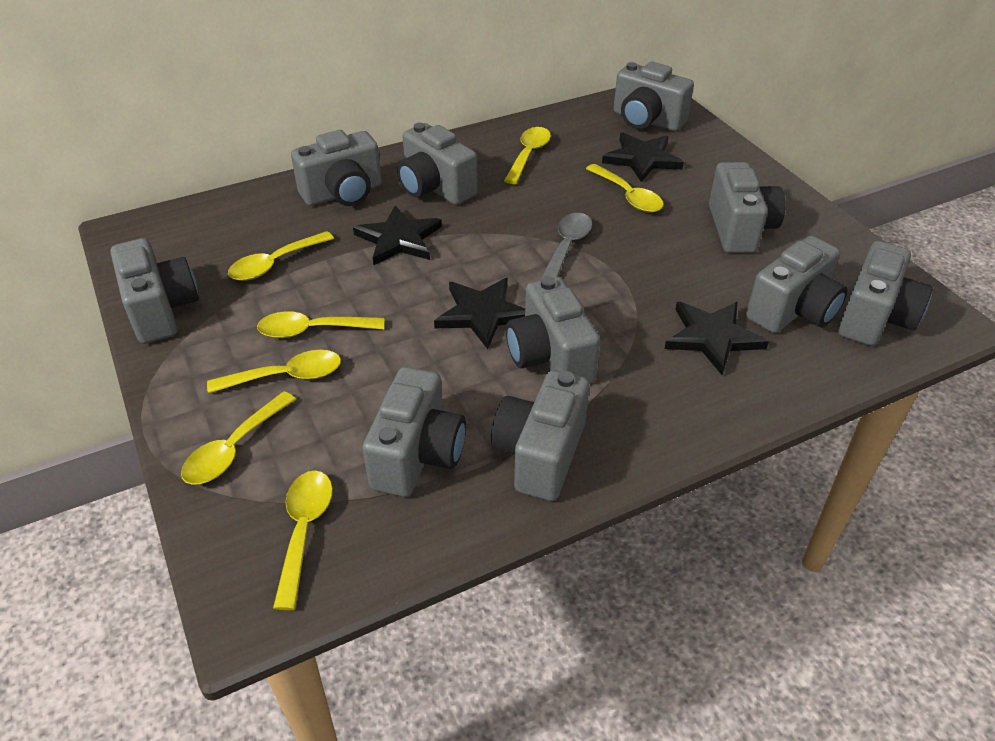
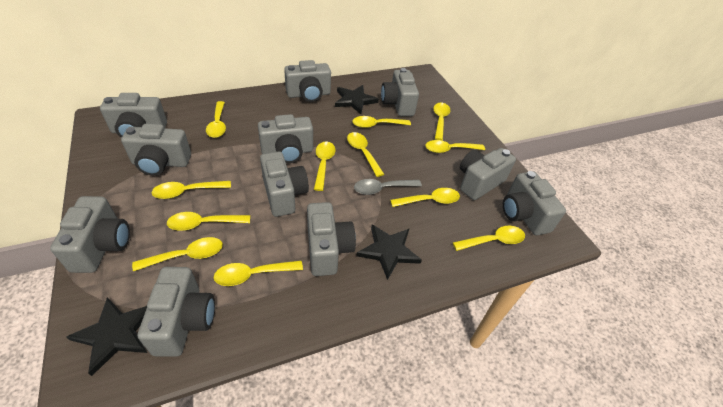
black star: 4 -> 3
grey camera: 10 -> 11
yellow spoon: 7 -> 12

